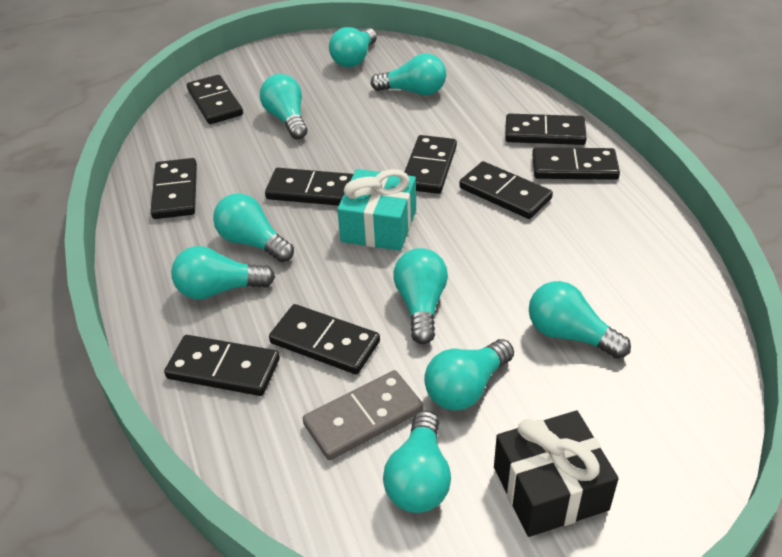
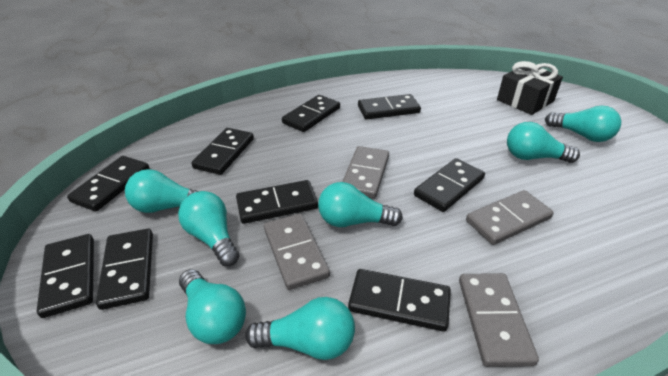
grey domino: 1 -> 4
turquoise gift: 1 -> 0
turquoise light bulb: 9 -> 7

